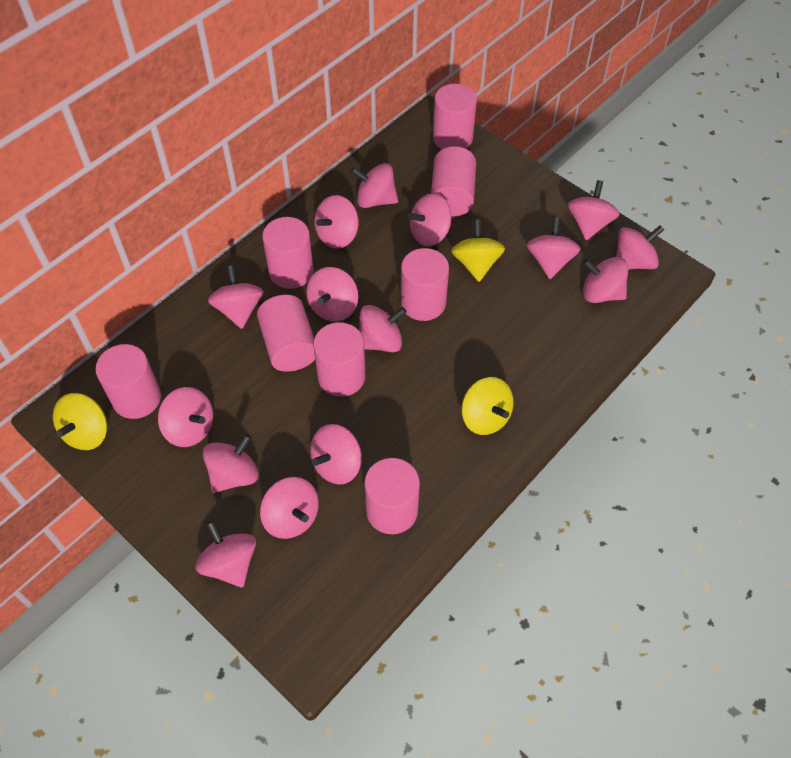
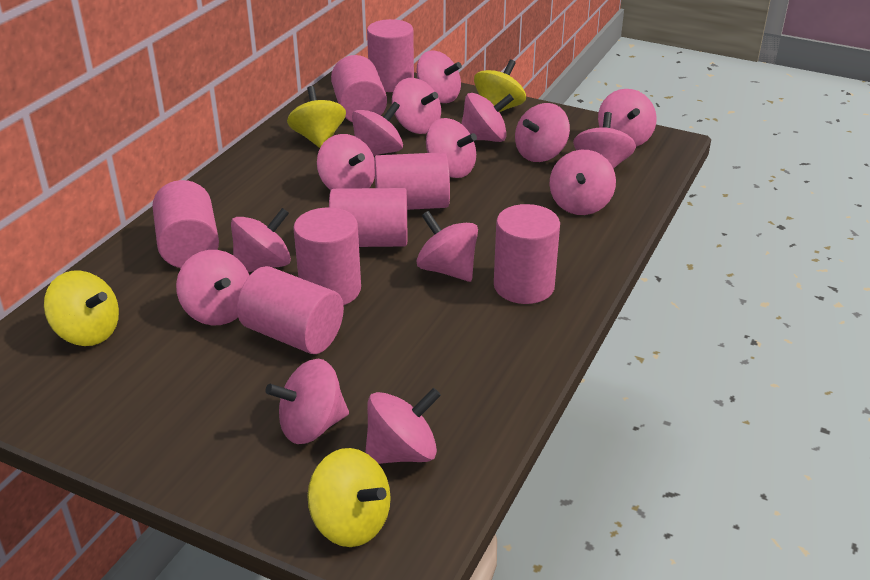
yellow spinning top: 3 -> 4

